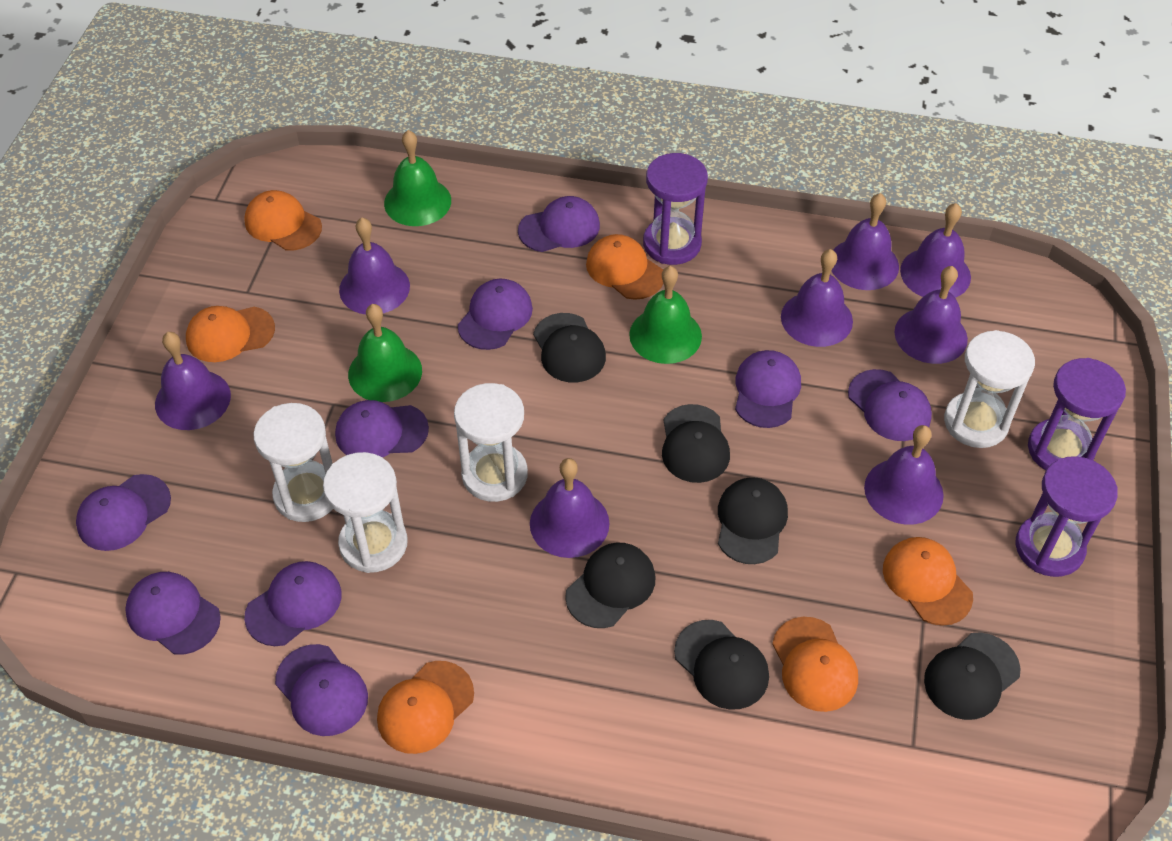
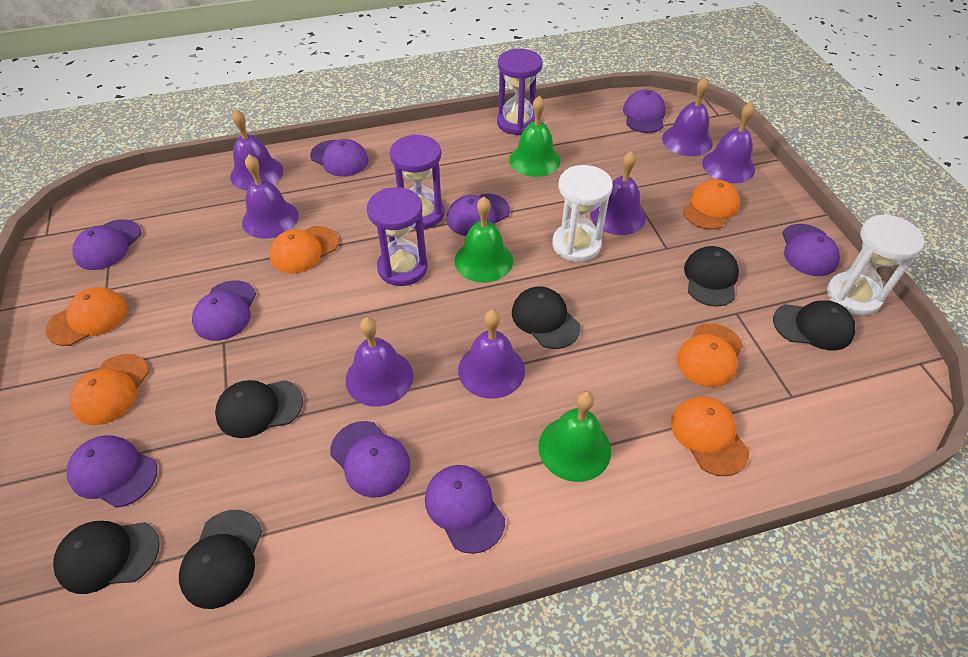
purple bell: 8 -> 7
white hourglass: 4 -> 2

